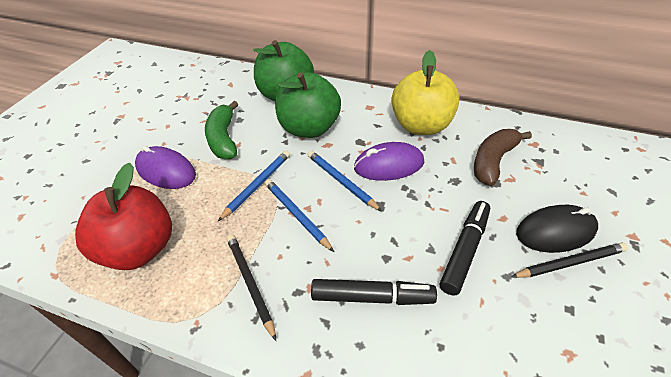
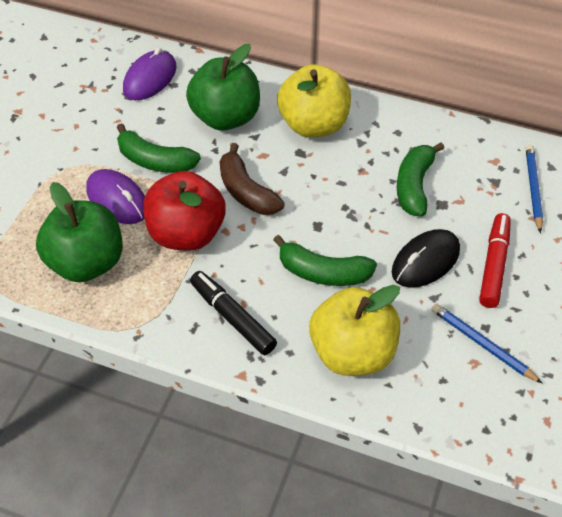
black marker: 2 -> 1
black pencil: 2 -> 0
blue pencil: 3 -> 2
green banana: 1 -> 3
red marker: 0 -> 1
yellow apple: 1 -> 2

